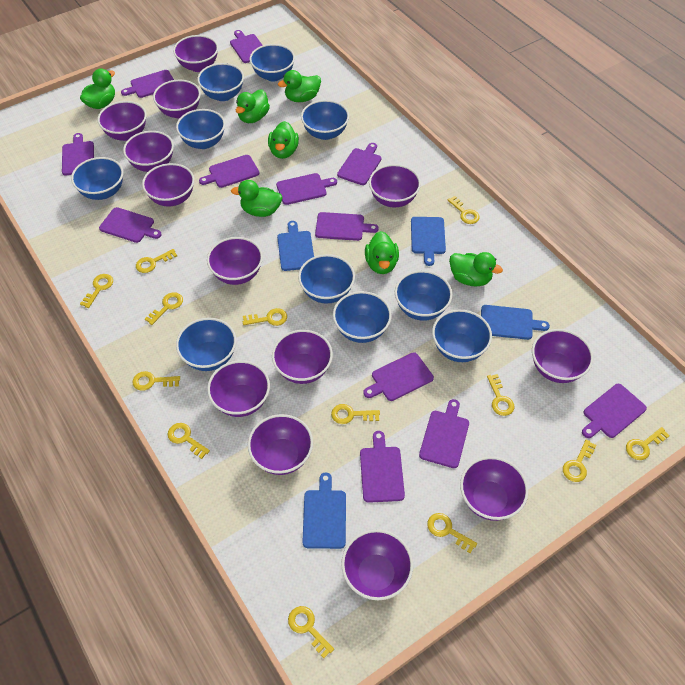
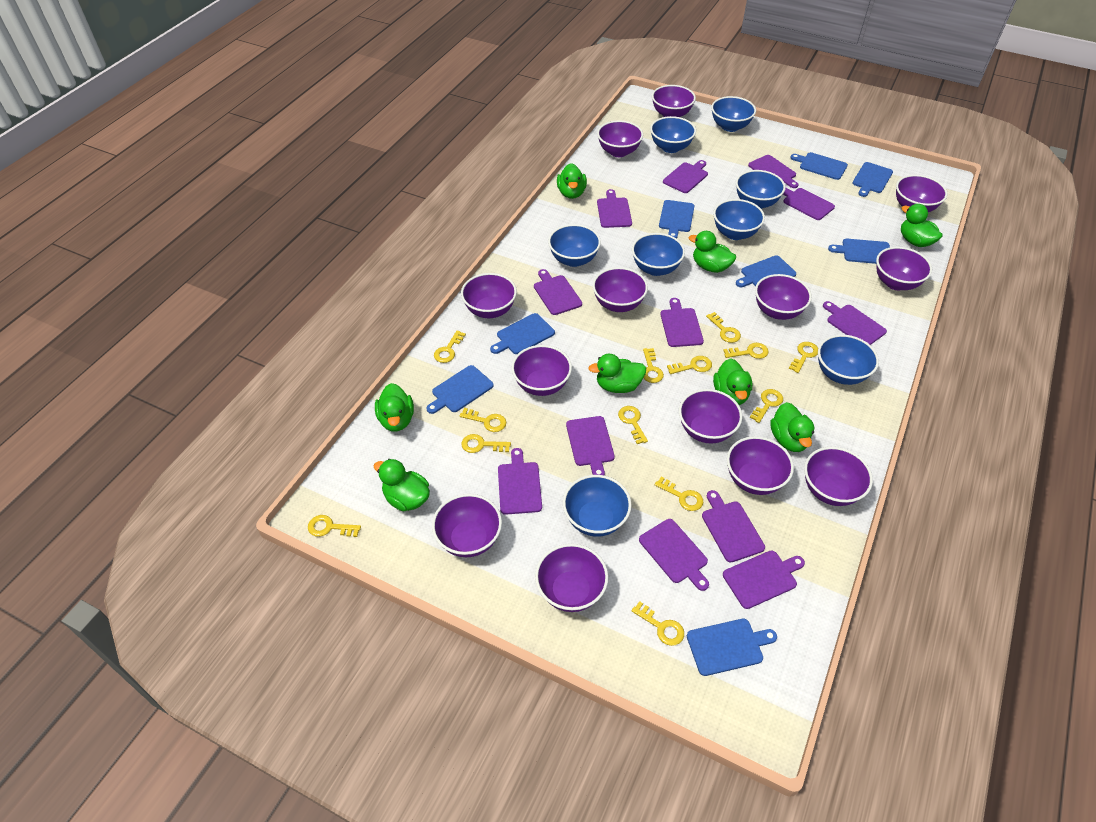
blue bowl: 10 -> 8
blue cutting board: 4 -> 8
green duck: 7 -> 8

